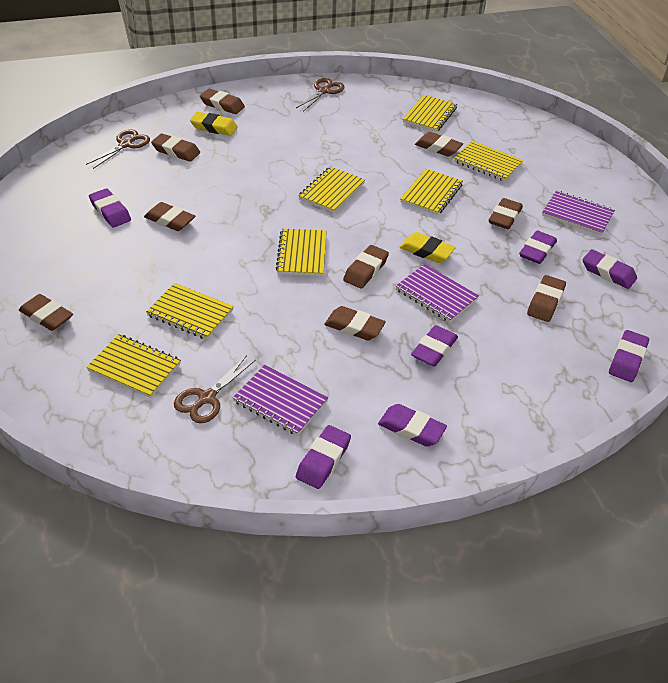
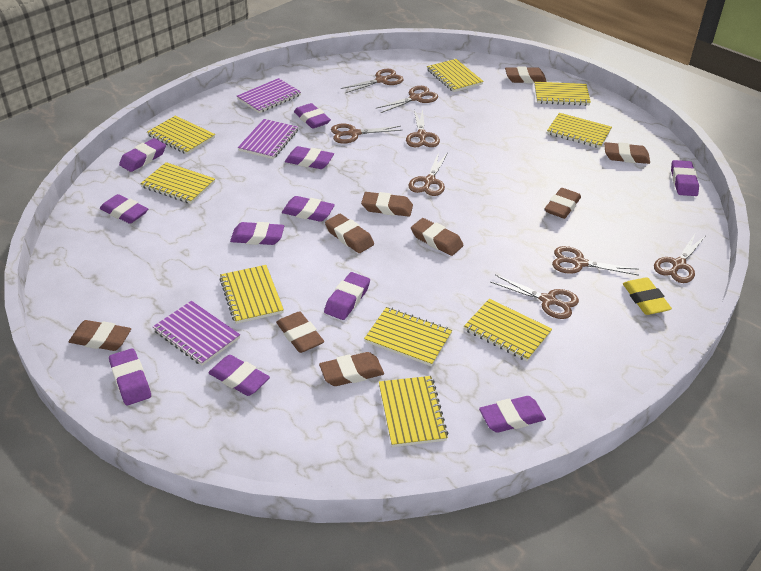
brown scissors: 3 -> 8
purple eraser: 7 -> 11
yellow eraser: 2 -> 1
yellow notebook: 7 -> 9

